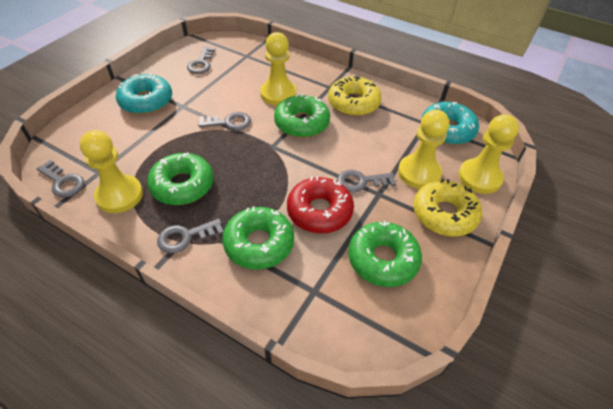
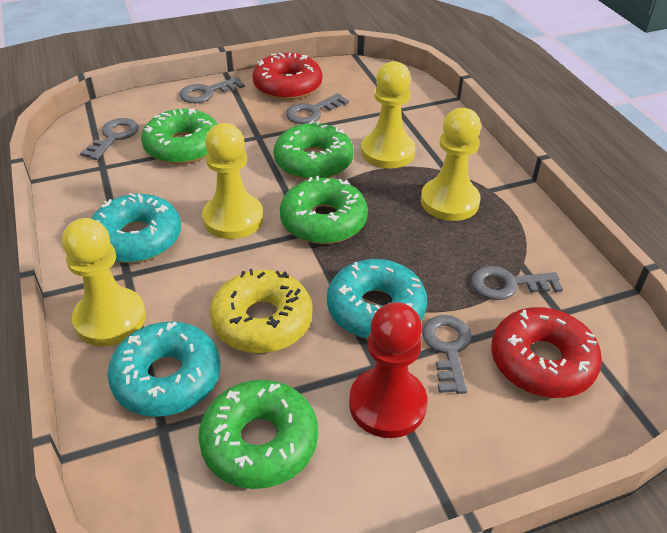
red donut: 1 -> 2
red pawn: 0 -> 1
turquoise donut: 2 -> 3
yellow donut: 2 -> 1

